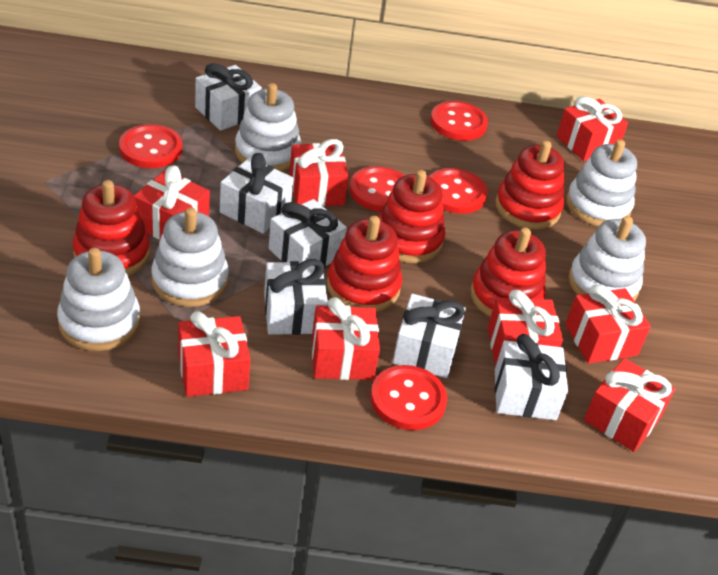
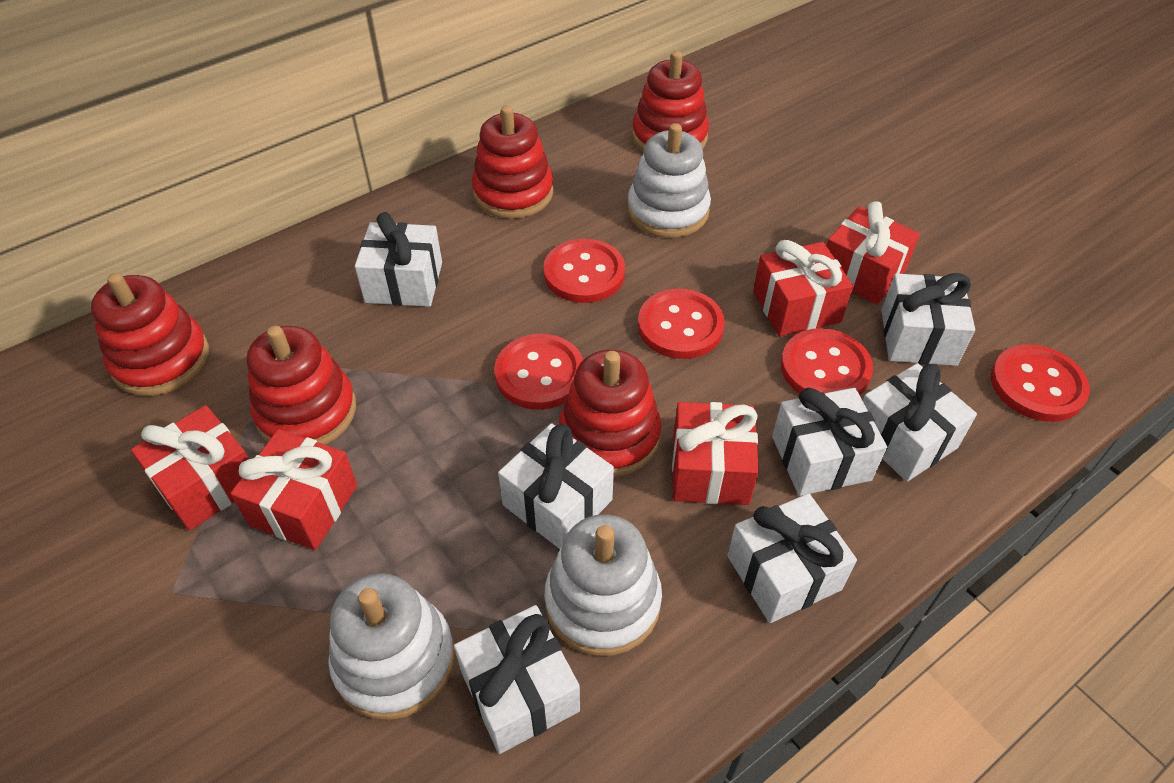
red gift: 8 -> 5
white gift: 6 -> 7
white stacking toy: 5 -> 3

